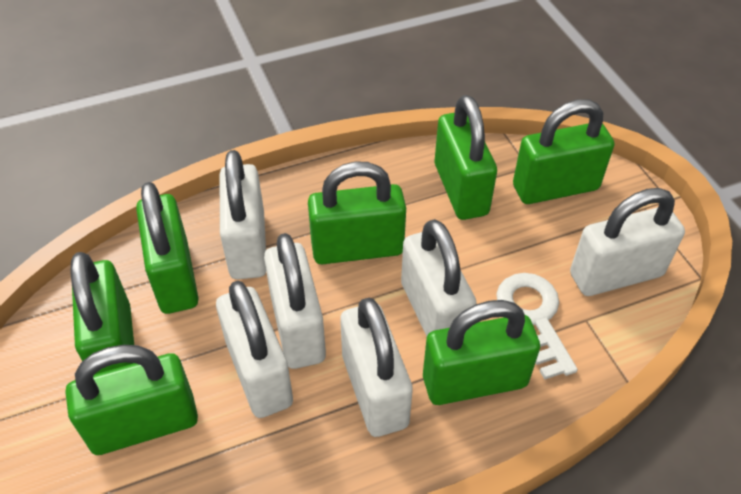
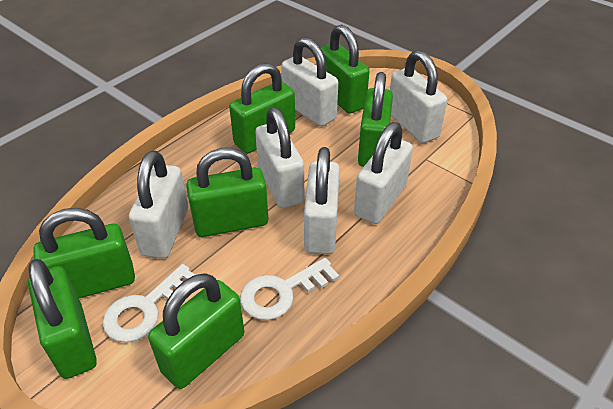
white key: 1 -> 2

